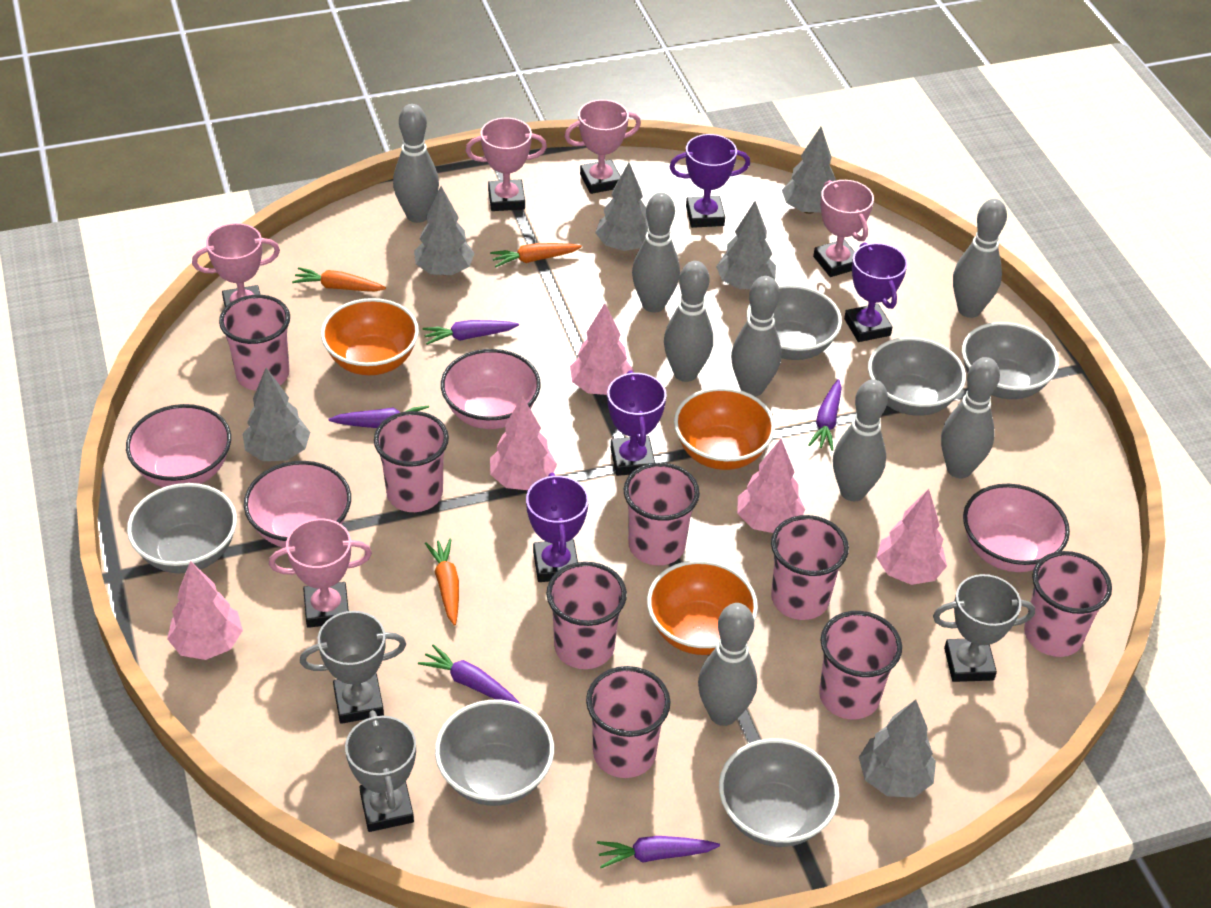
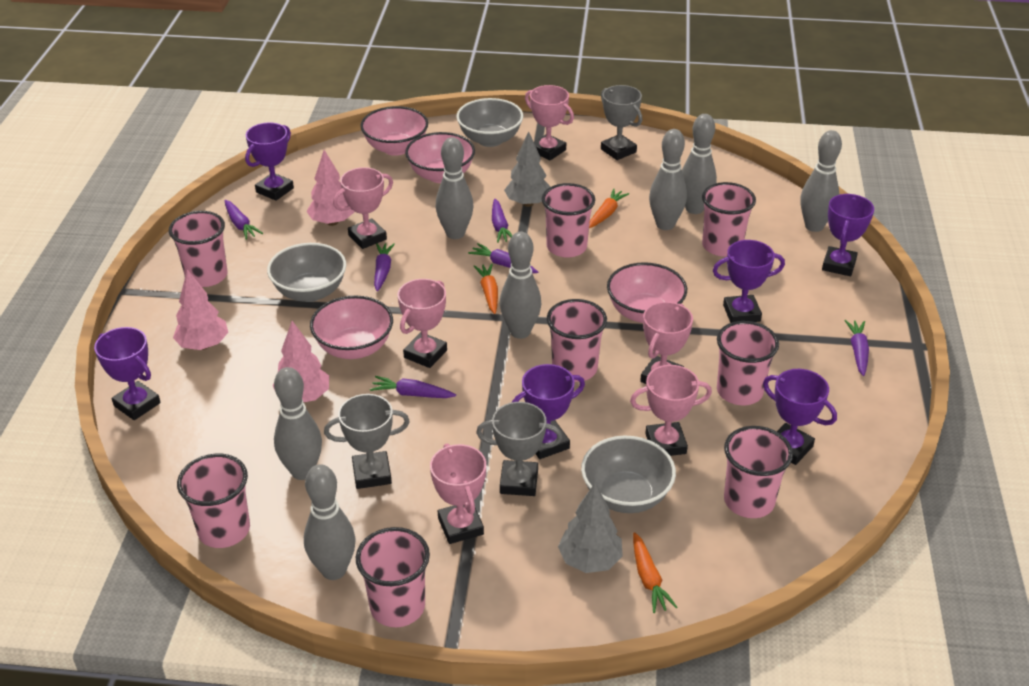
grey bowl: 6 -> 3
grey bowling pin: 8 -> 7
grey tree: 6 -> 2
orange bowl: 3 -> 0
pink tree: 5 -> 3
pink trophy: 5 -> 6
purple carrot: 5 -> 6
purple trophy: 4 -> 6

